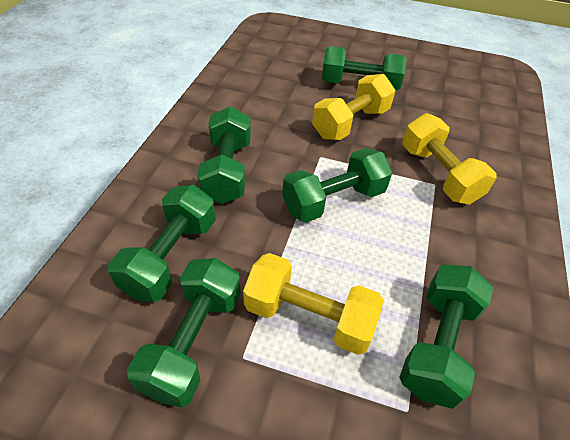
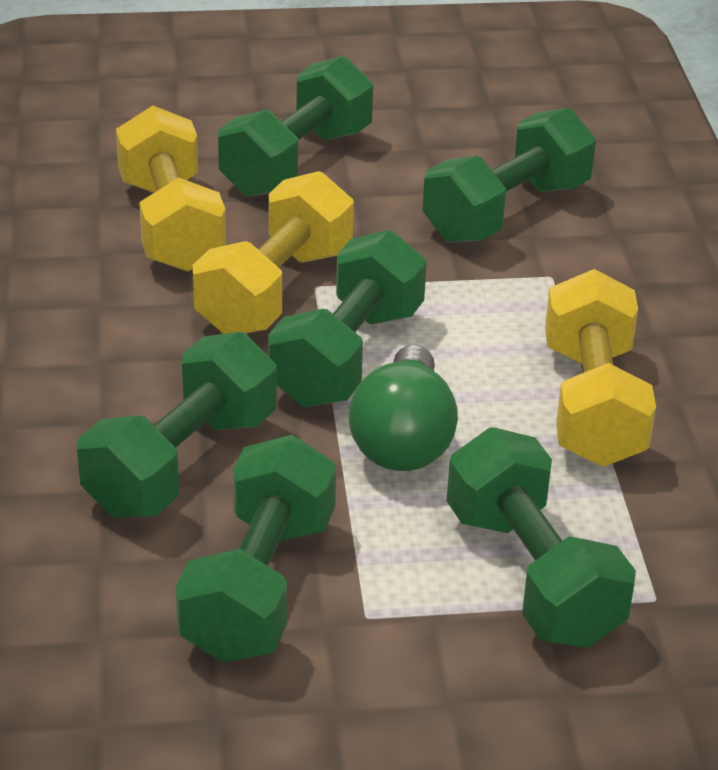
green light bulb: 0 -> 1

